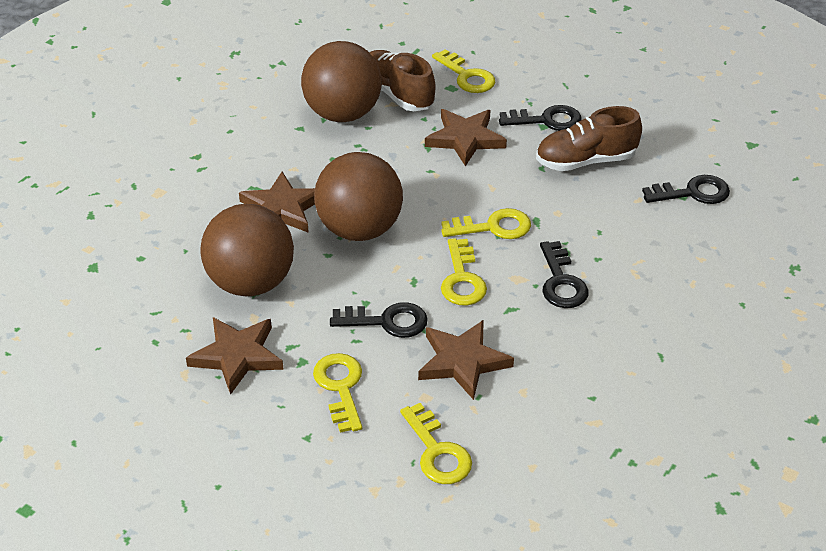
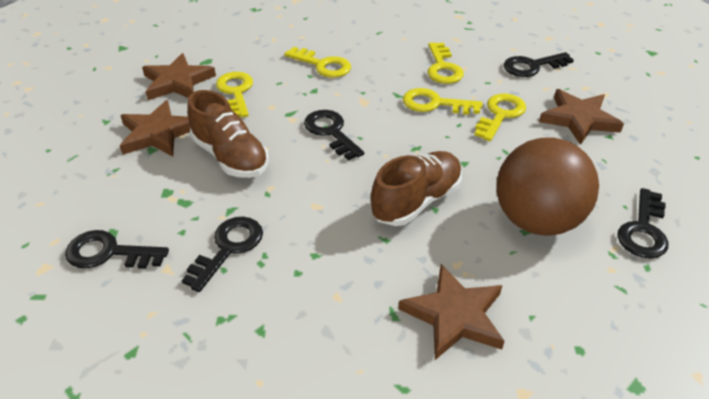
black key: 4 -> 5
brown ball: 3 -> 1

